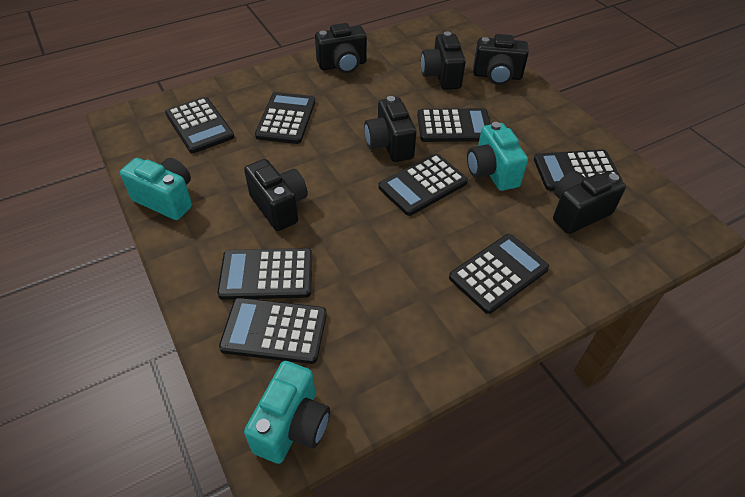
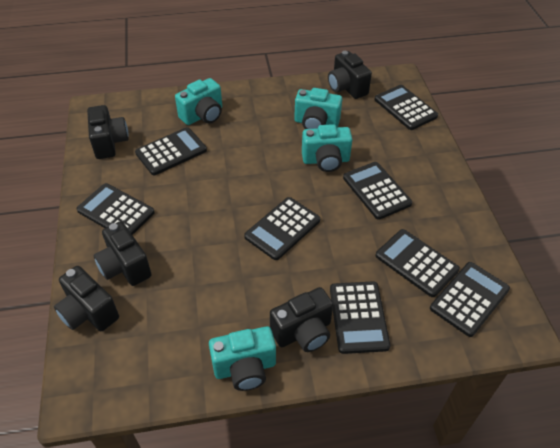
black camera: 6 -> 5
turquoise camera: 3 -> 4

